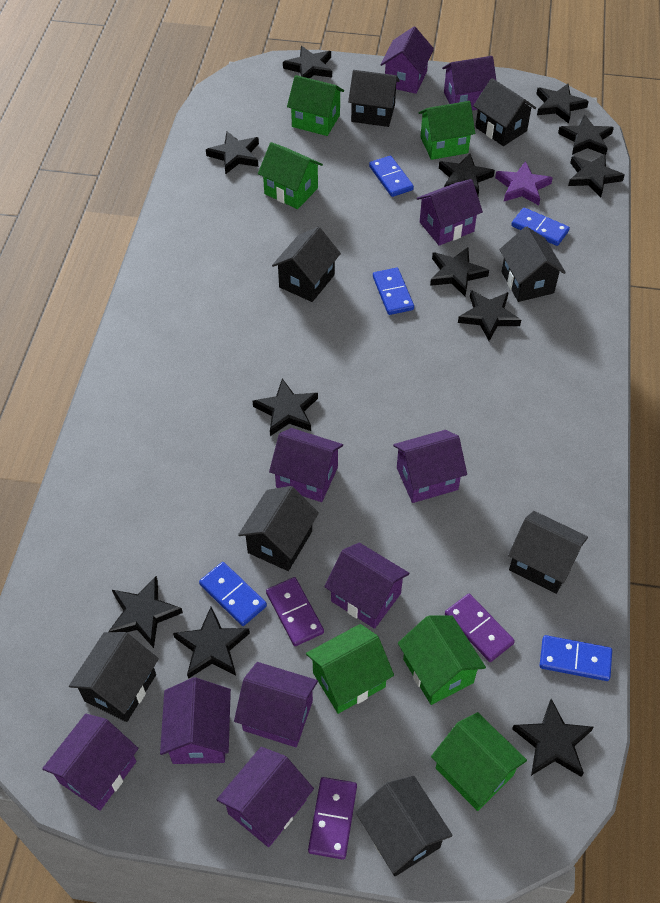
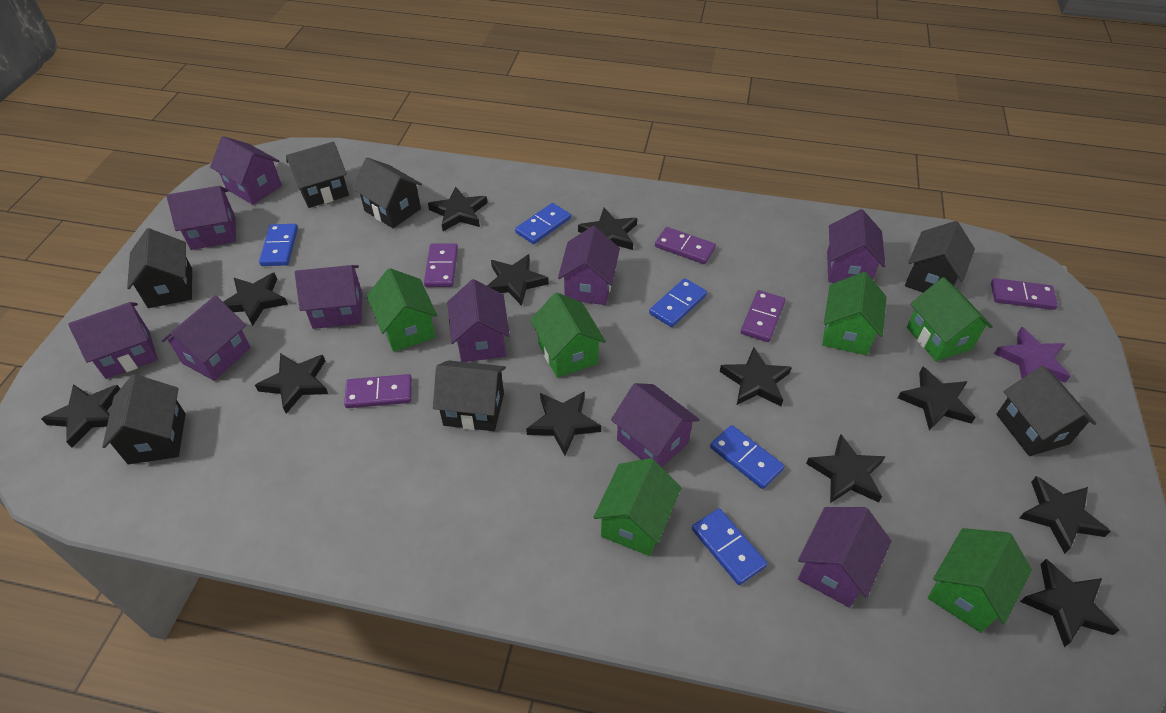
black house: 8 -> 7
purple domino: 3 -> 5

